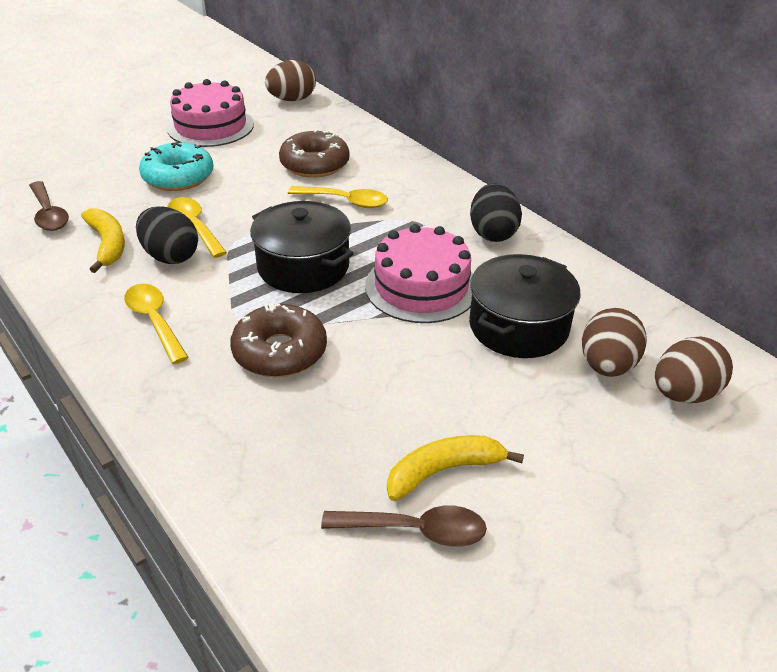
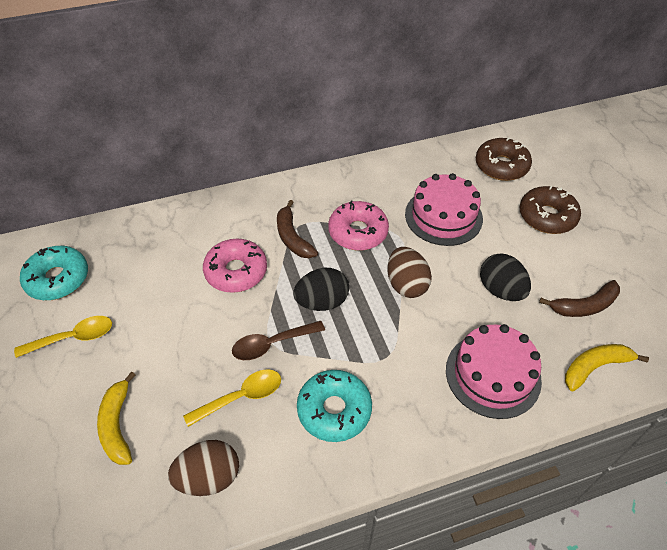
black pot: 2 -> 0
brown banana: 0 -> 2
brown egg: 3 -> 2
brown spoon: 2 -> 1
pink donut: 0 -> 2
turquoise donut: 1 -> 2
yellow spoon: 3 -> 2

